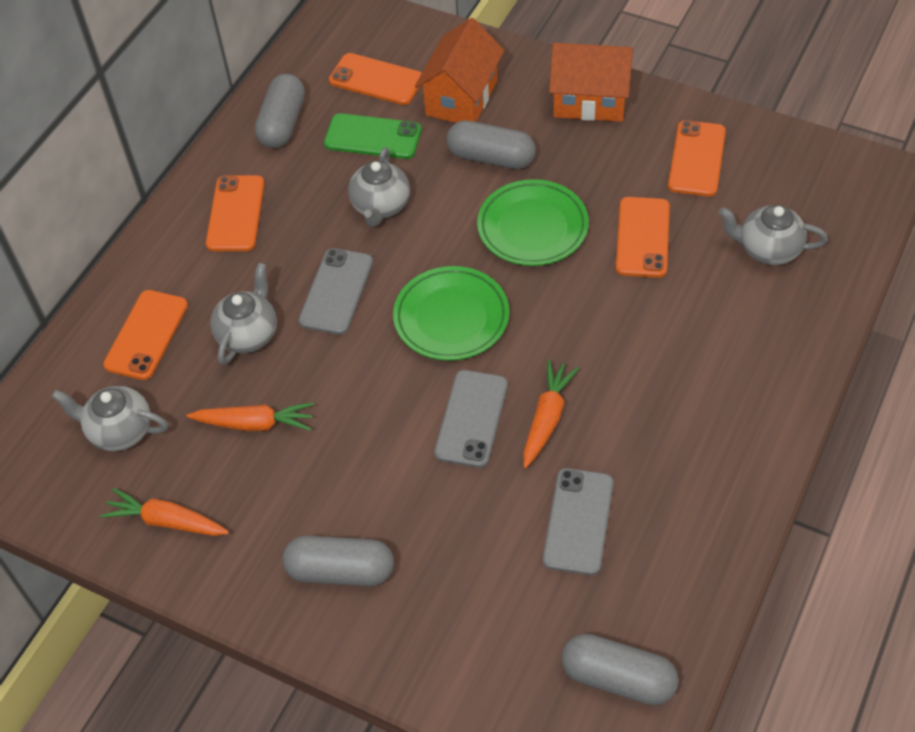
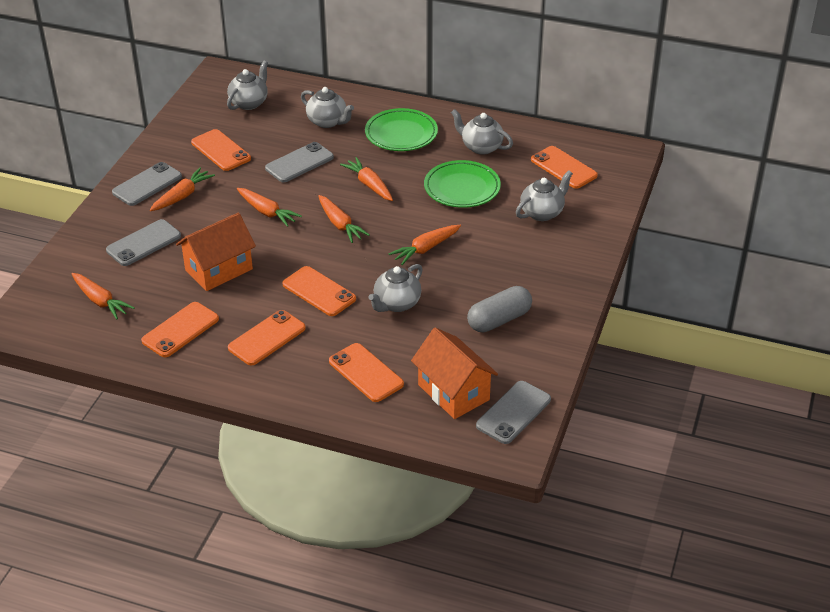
green phone: 1 -> 0
grey capsule: 4 -> 1
grey phone: 3 -> 4
grey teapot: 4 -> 5
orange carrot: 3 -> 6
orange phone: 5 -> 6

